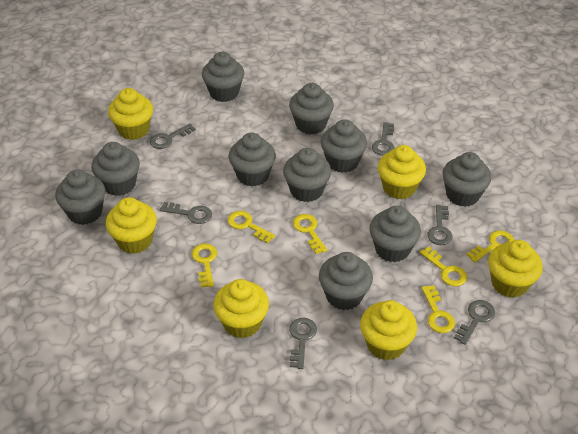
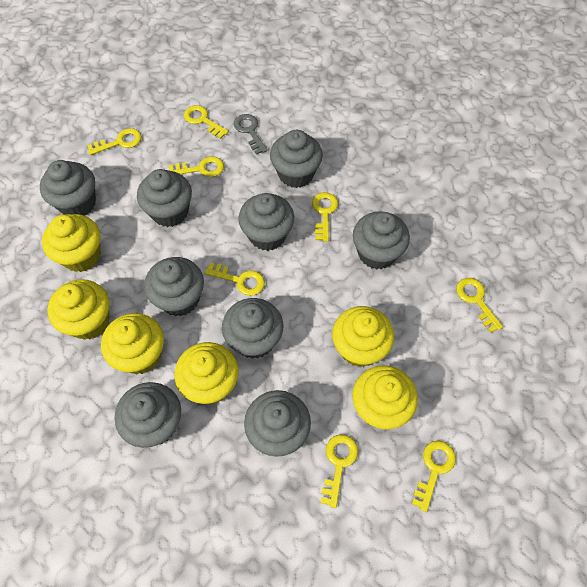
grey cupcake: 10 -> 9
grey key: 6 -> 1
yellow key: 6 -> 8

